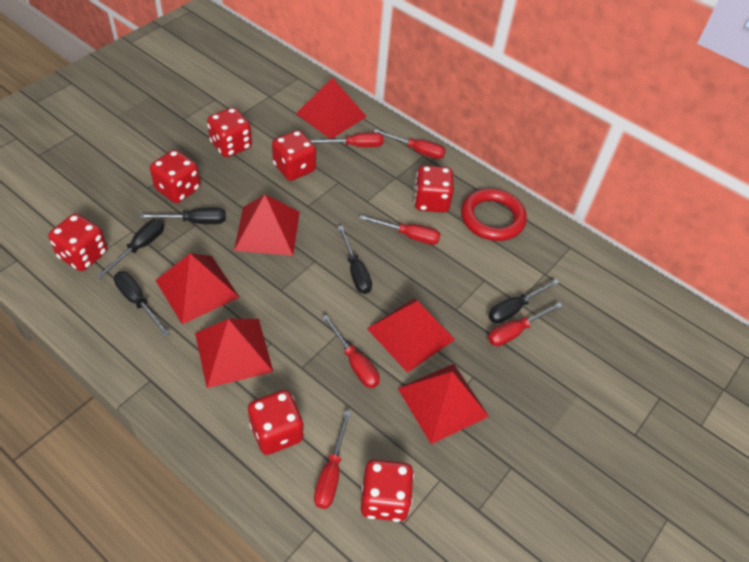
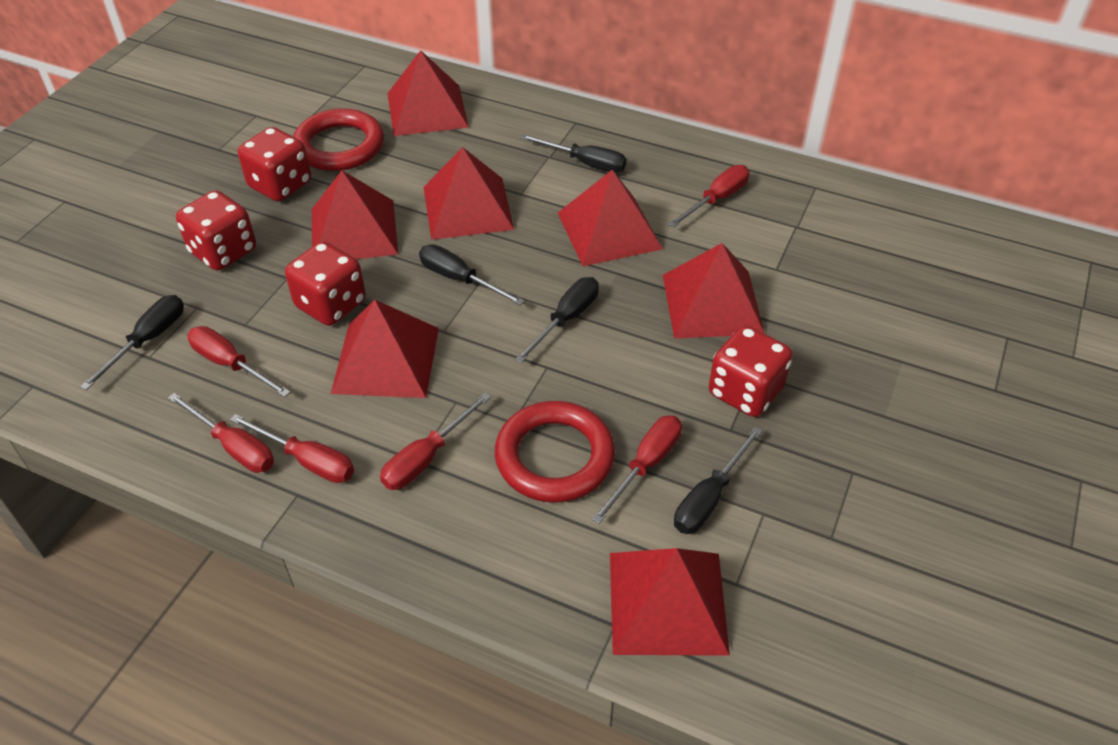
red dice: 7 -> 4
red pyramid: 6 -> 7
red ring: 1 -> 2

